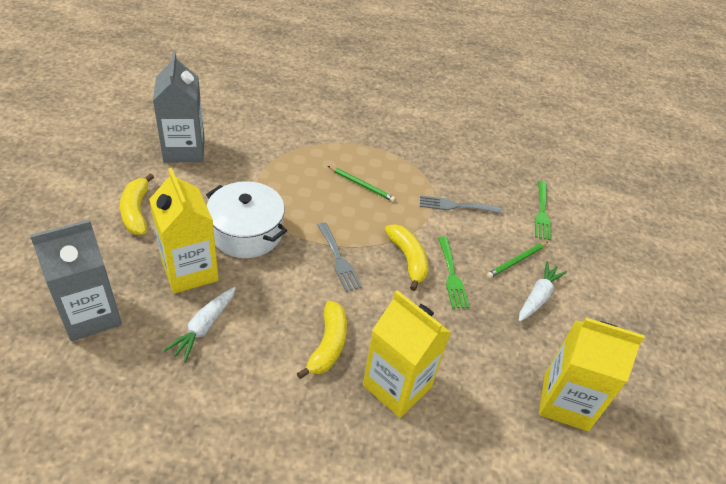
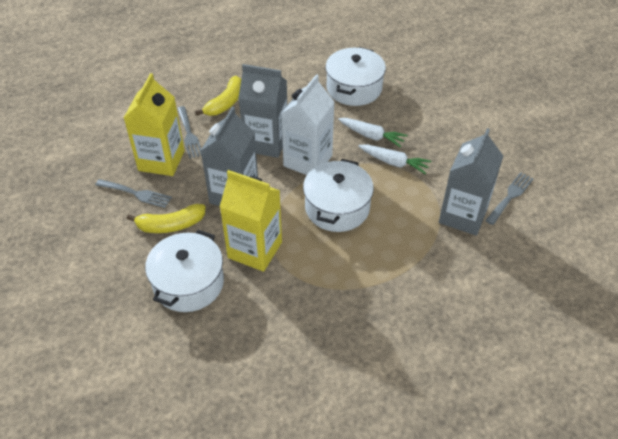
green fork: 2 -> 0
green pencil: 2 -> 0
grey carton: 2 -> 3
grey fork: 2 -> 3
white carton: 0 -> 1
white pot: 1 -> 3
yellow banana: 3 -> 2
yellow carton: 3 -> 2

